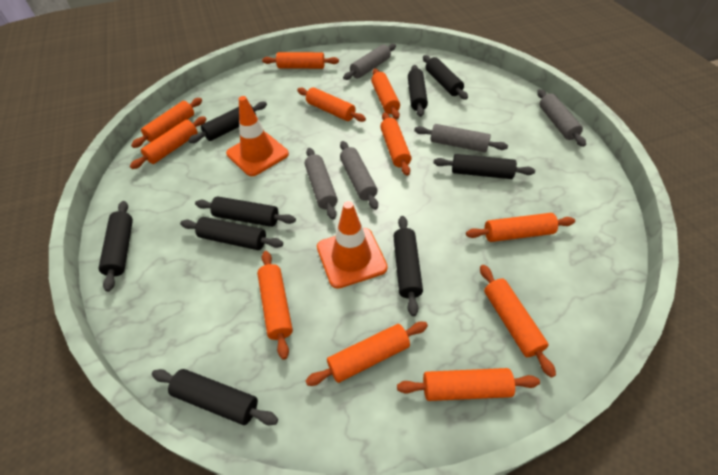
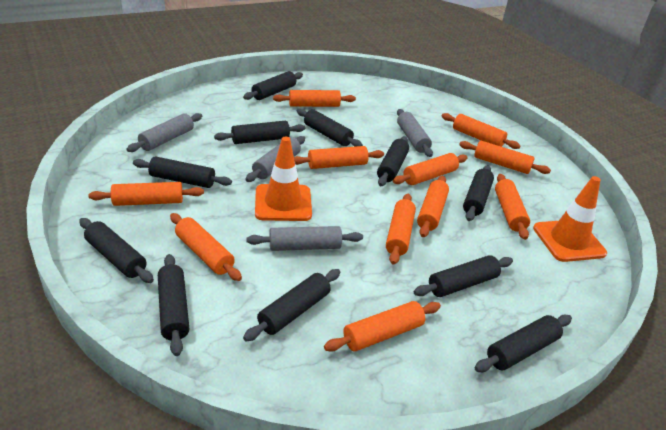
black rolling pin: 9 -> 11
grey rolling pin: 5 -> 4

